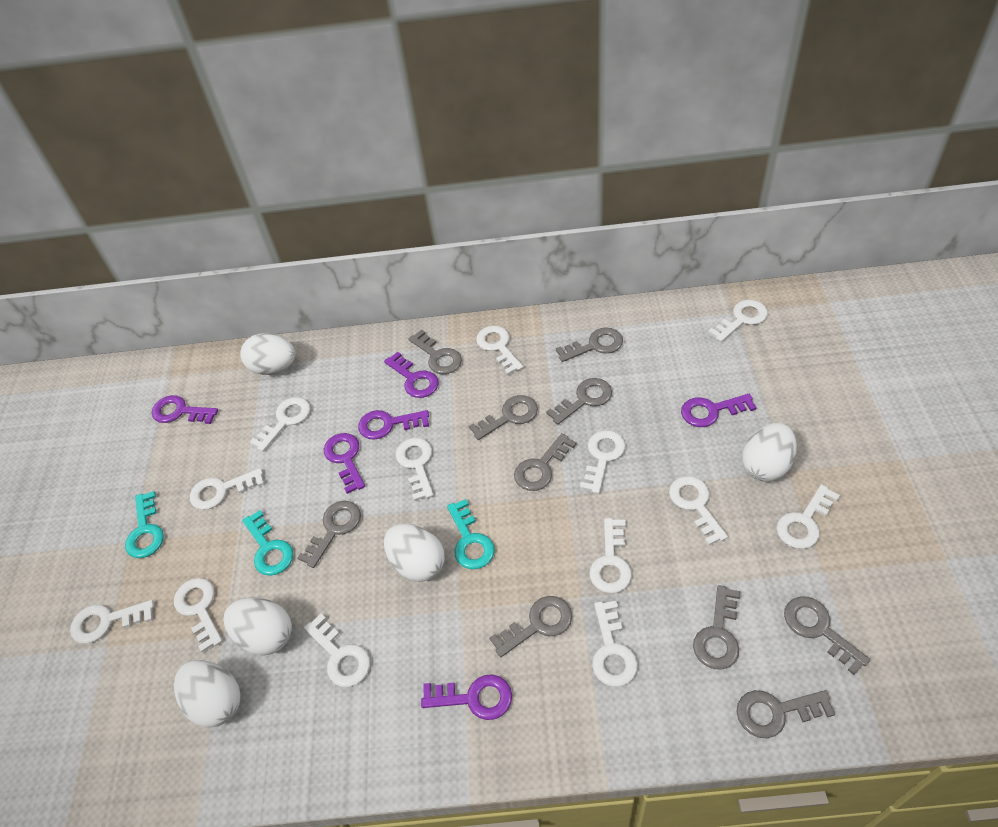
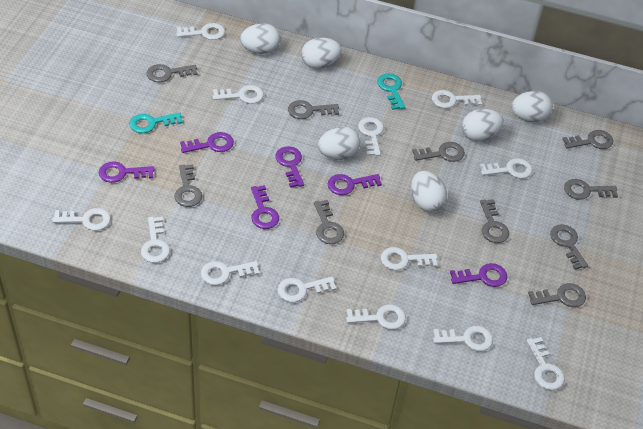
turquoise key: 3 -> 2
white egg: 5 -> 6

